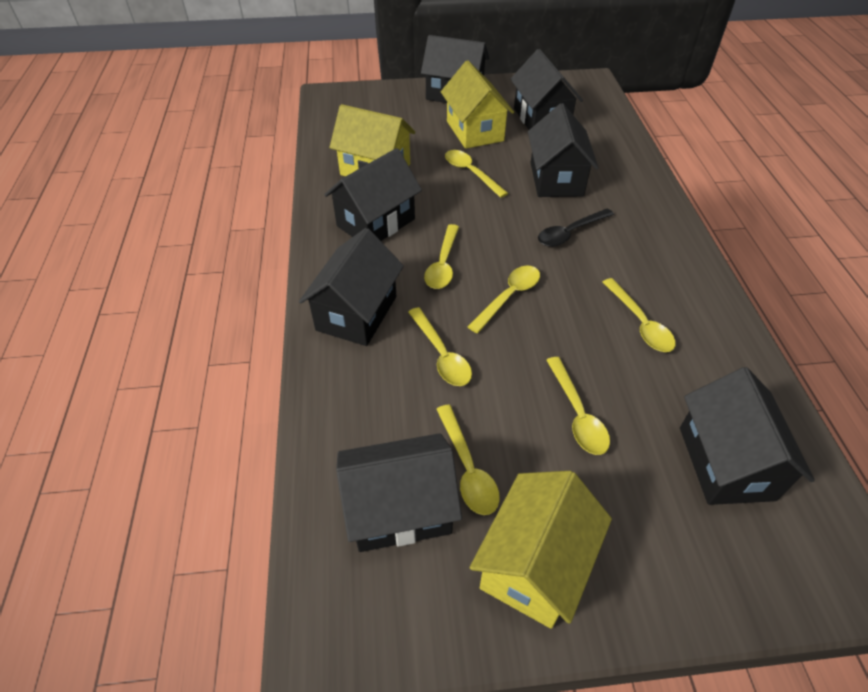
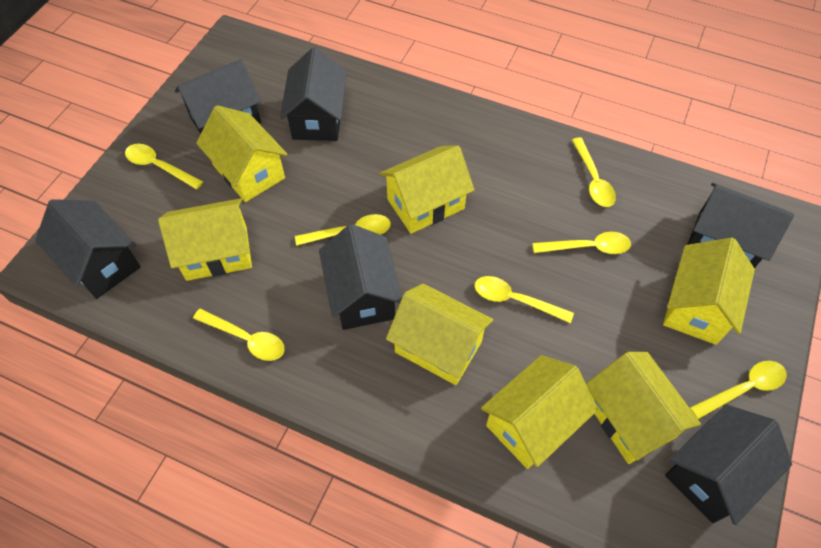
black house: 7 -> 6
black spoon: 1 -> 0
yellow house: 3 -> 7

